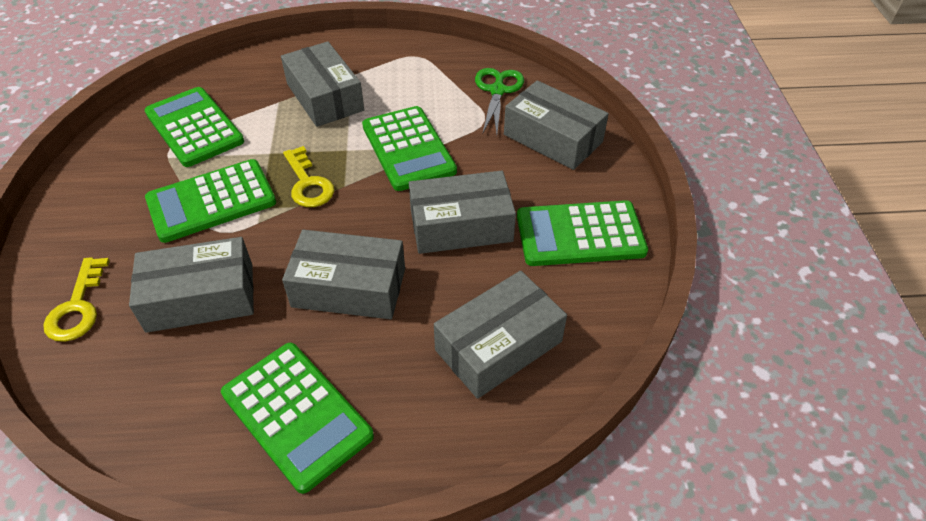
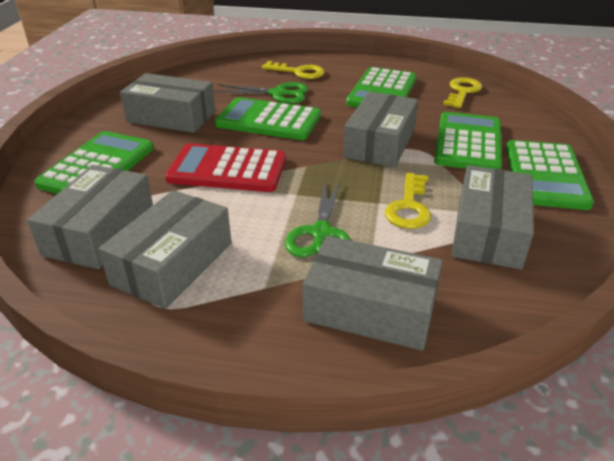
green scissors: 1 -> 2
red calculator: 0 -> 1
yellow key: 2 -> 3

